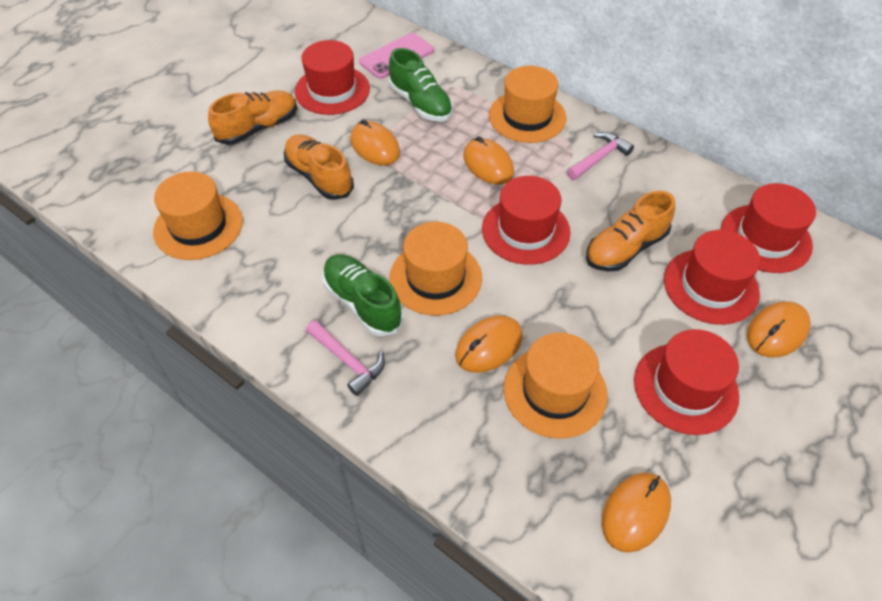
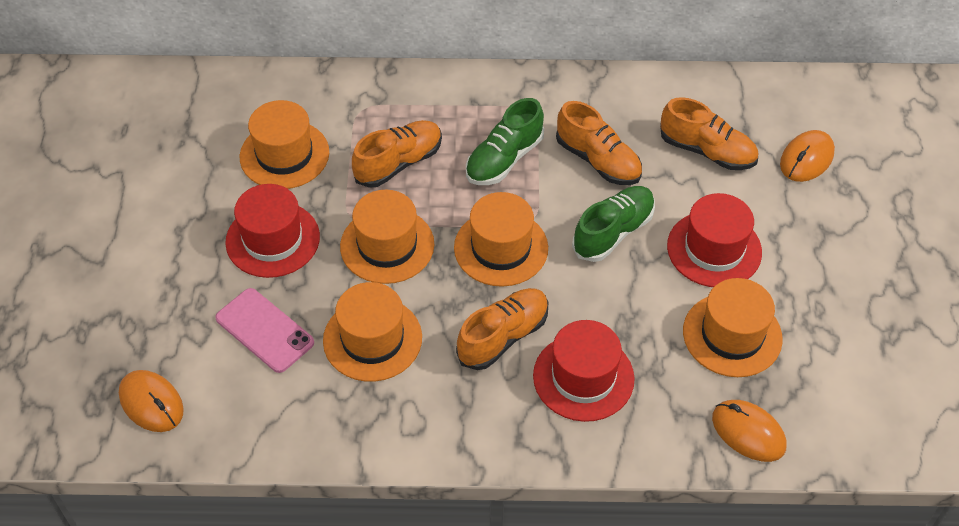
orange hat: 4 -> 5
orange mouse: 5 -> 3
orange shoe: 3 -> 4
pink hammer: 2 -> 0
red hat: 5 -> 3

